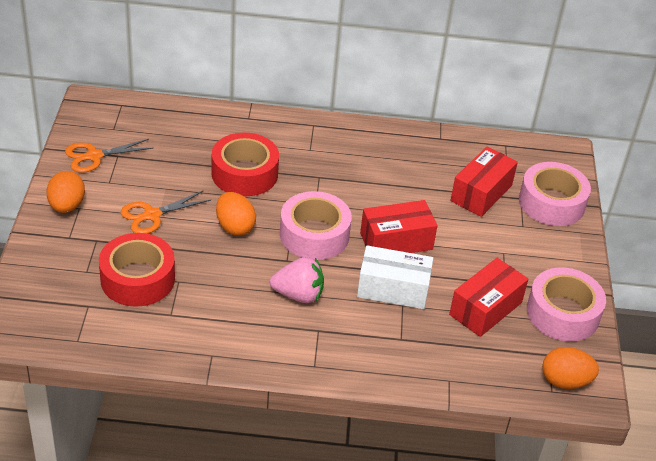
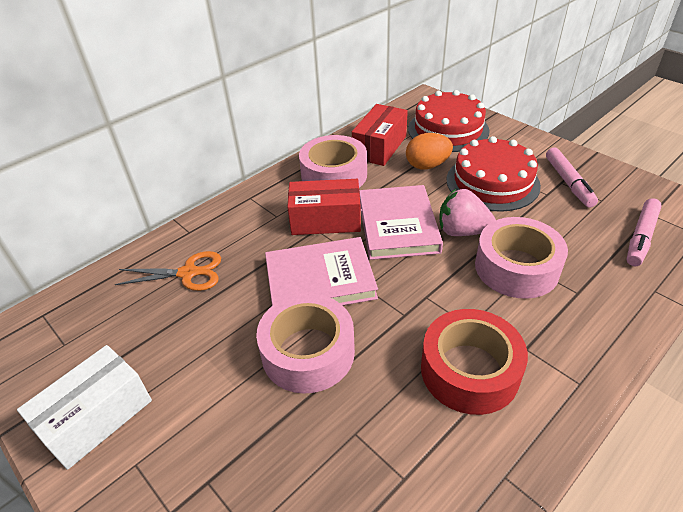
orange egg: 3 -> 1
orange scissors: 2 -> 1
pink book: 0 -> 2
pink marker: 0 -> 2
red box: 3 -> 2
red cake: 0 -> 2
red tape: 2 -> 1

